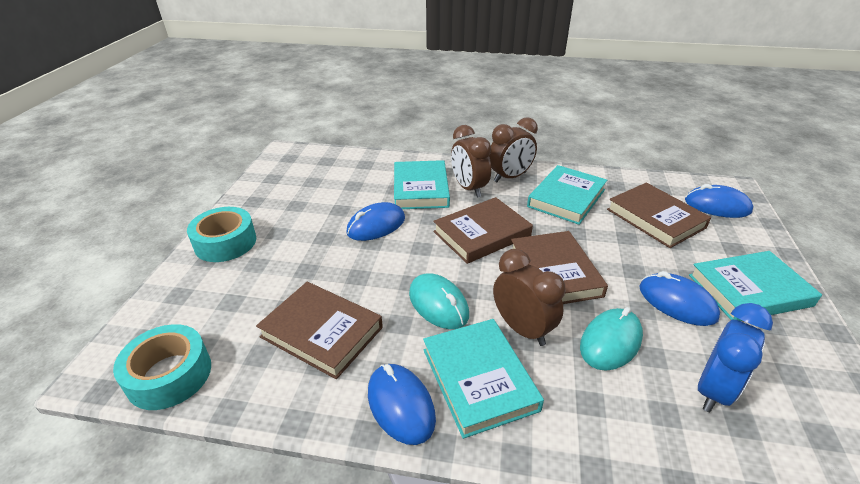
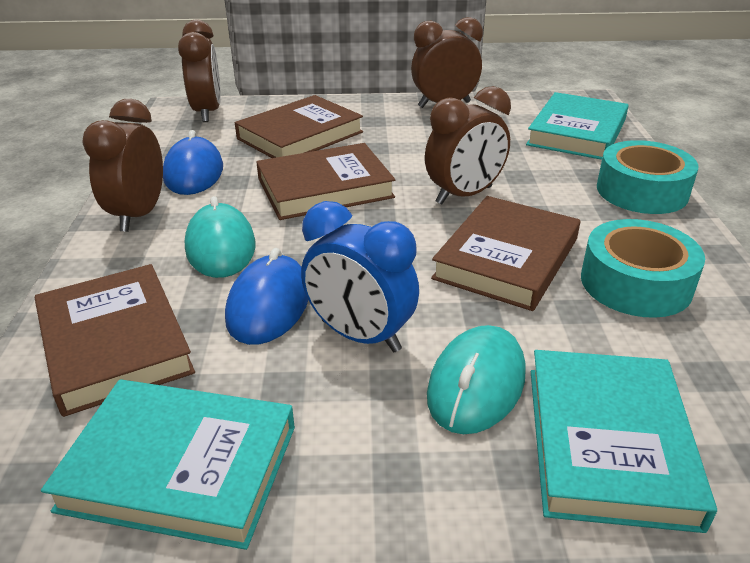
blue mouse: 4 -> 2
brown clock: 3 -> 4
turquoise book: 4 -> 3

